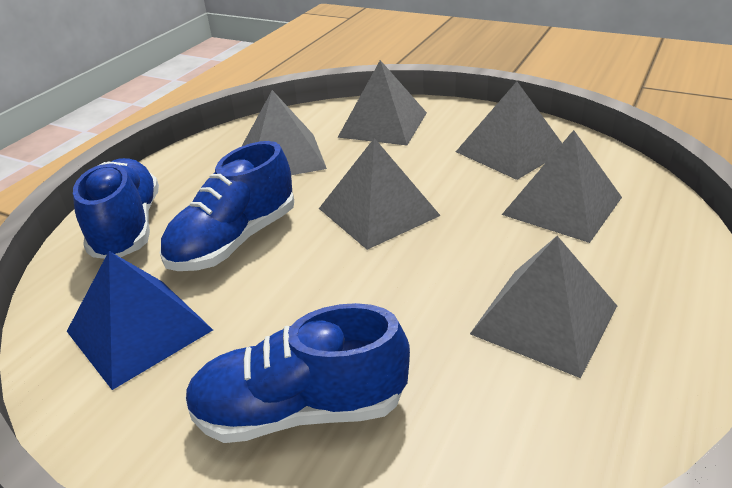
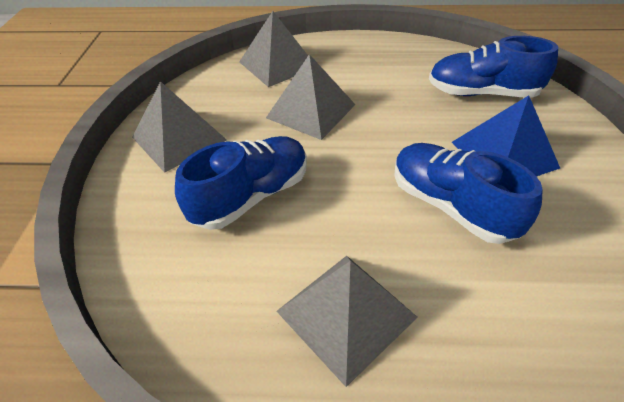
grey pyramid: 6 -> 4

